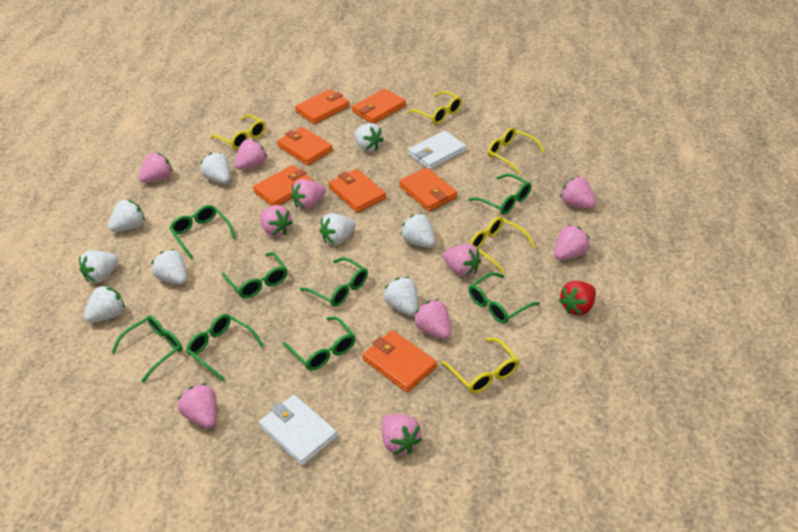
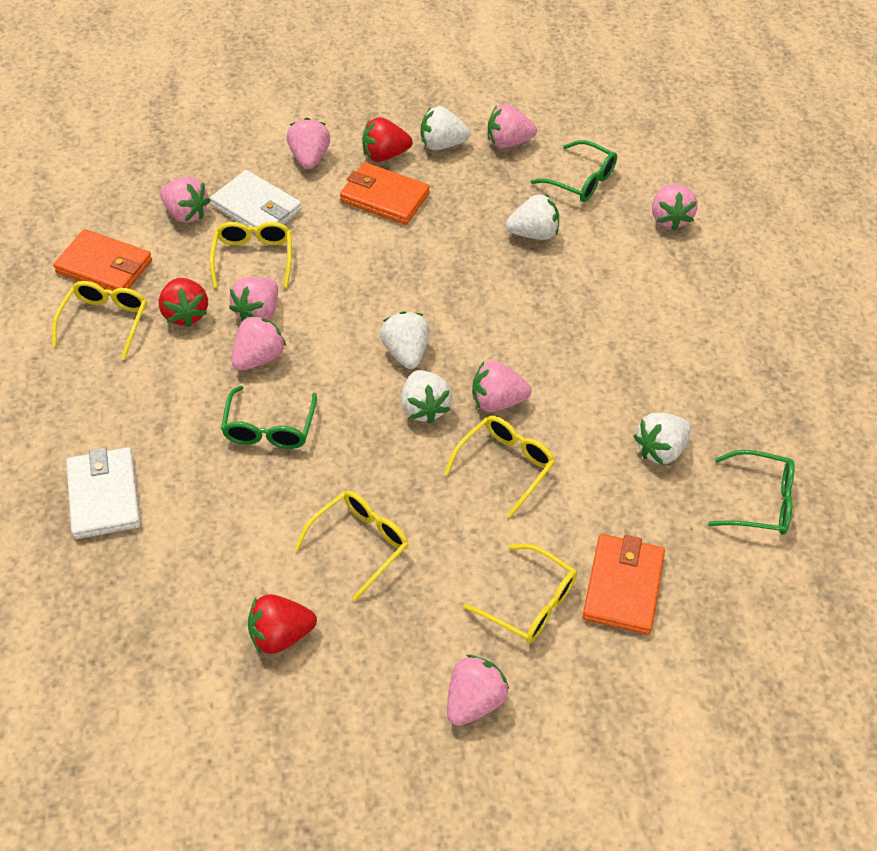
green glasses: 8 -> 3
orange wallet: 7 -> 3
pink strawberry: 10 -> 8
red strawberry: 1 -> 3
white strawberry: 9 -> 5

